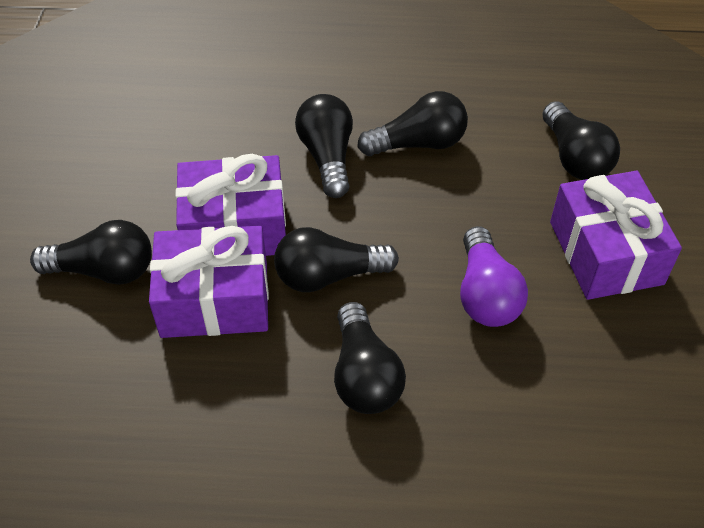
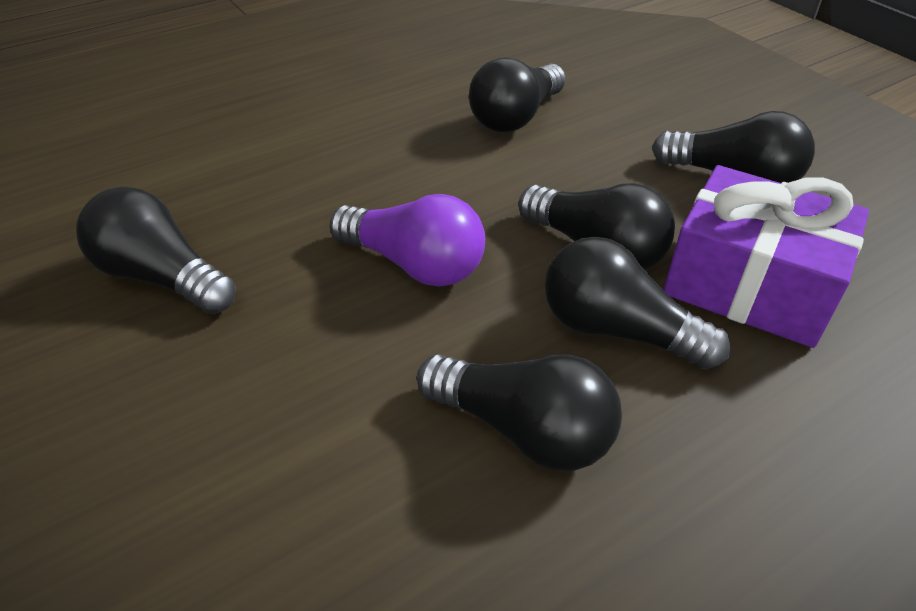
purple gift: 3 -> 1

